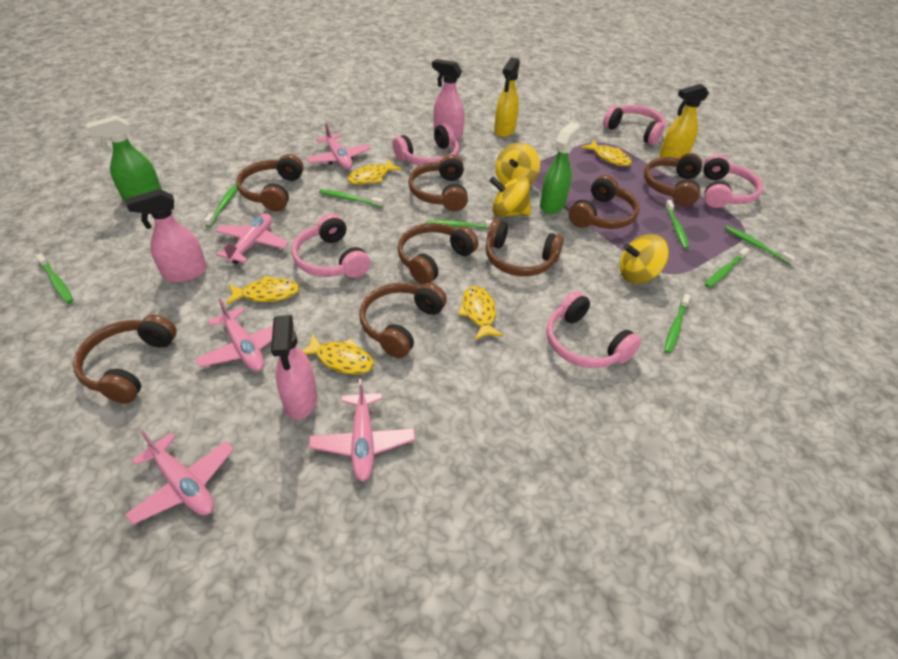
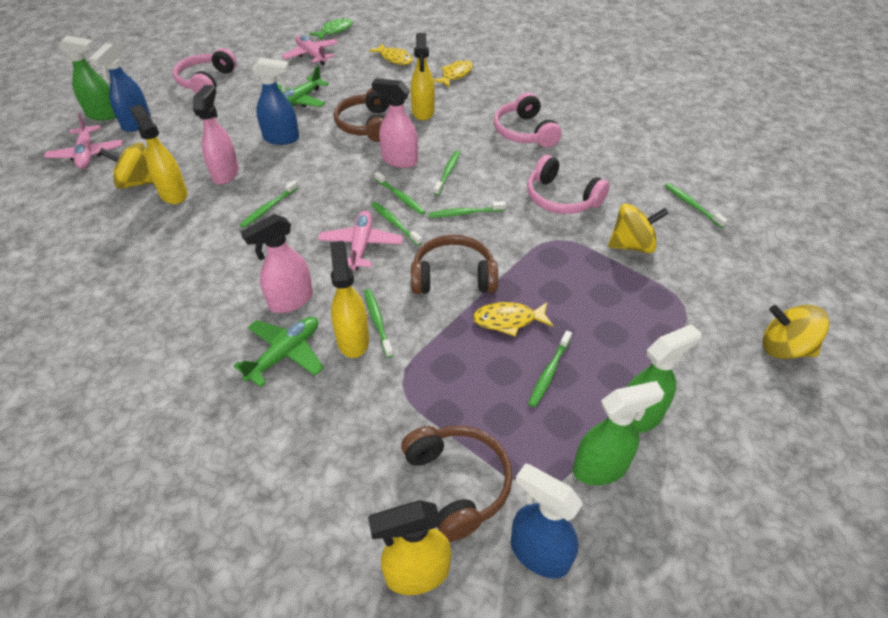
blue spray bottle: 0 -> 3
brown headphones: 8 -> 3
green fish: 0 -> 1
green plane: 0 -> 2
green spray bottle: 2 -> 3
pink headphones: 5 -> 3
pink plane: 5 -> 3
yellow fish: 5 -> 3
yellow spray bottle: 2 -> 4

